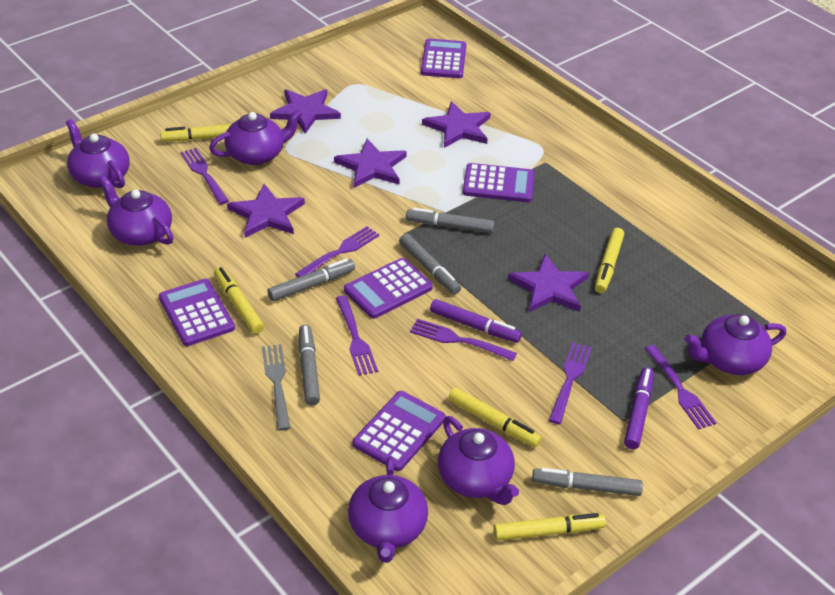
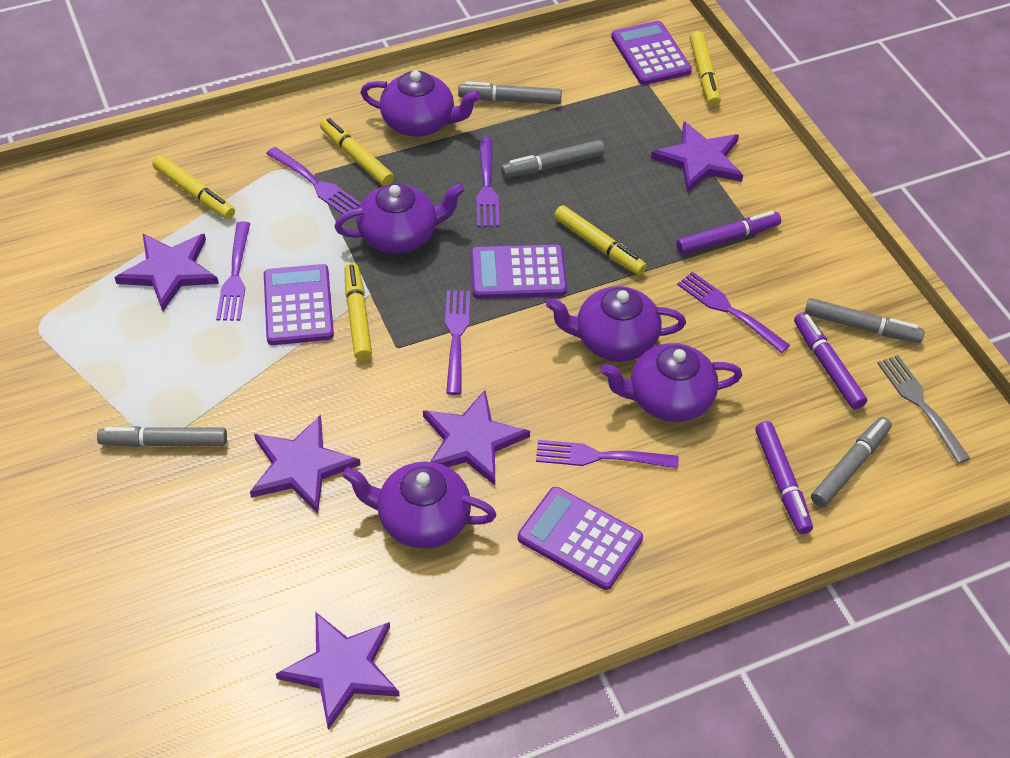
purple calculator: 5 -> 4
purple marker: 2 -> 3
purple teapot: 6 -> 5

